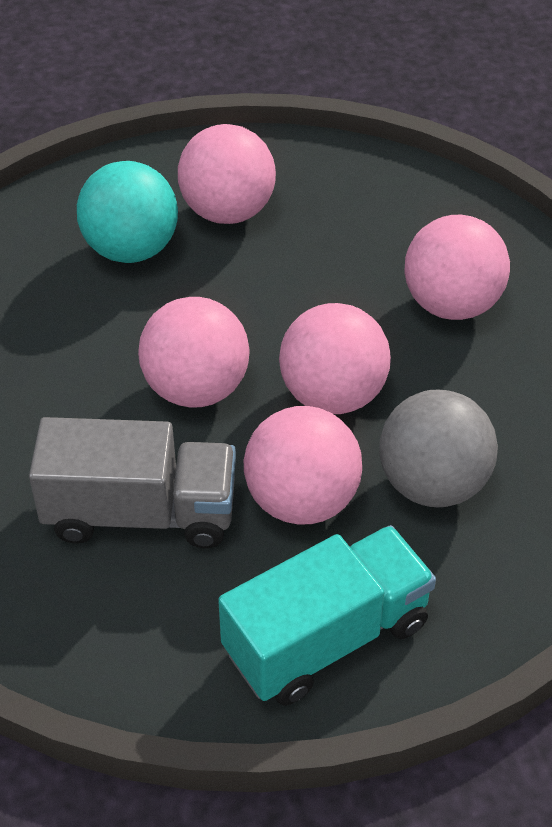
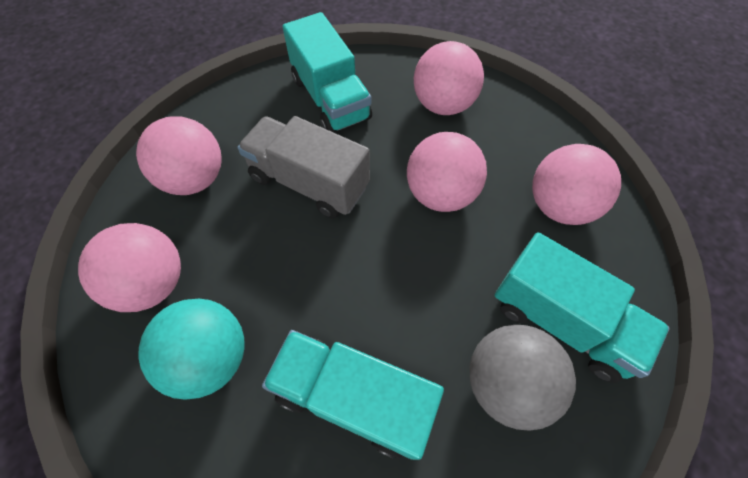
turquoise truck: 1 -> 3

